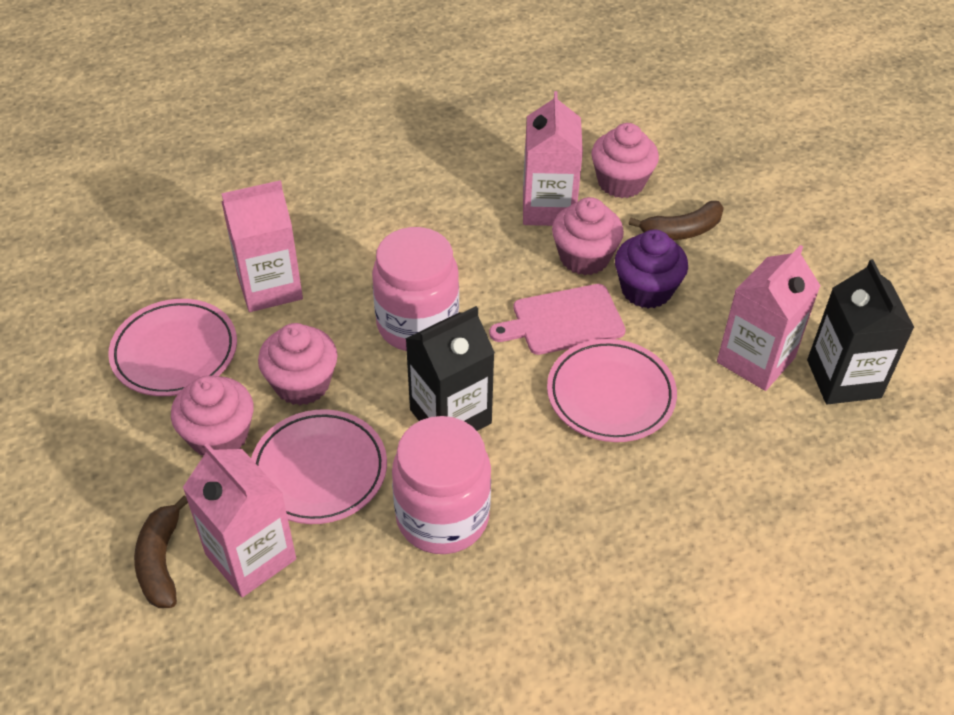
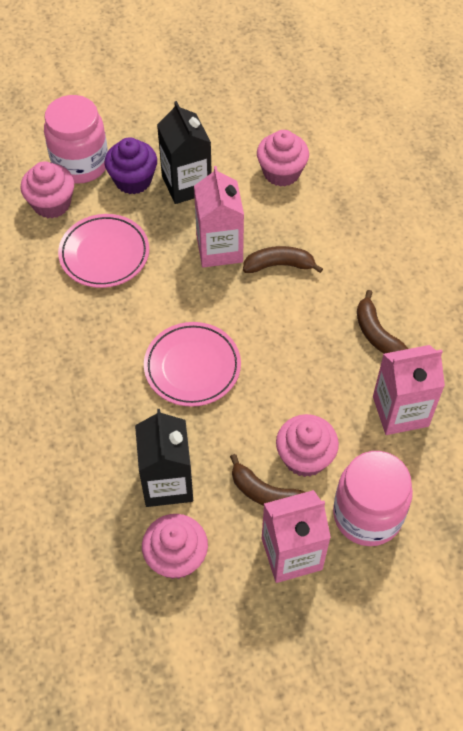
brown banana: 2 -> 3
pink carton: 4 -> 3
pink cutting board: 1 -> 0
pink plate: 3 -> 2

